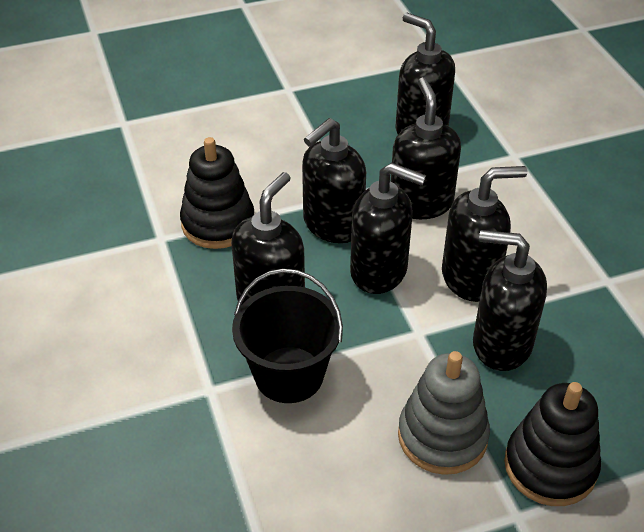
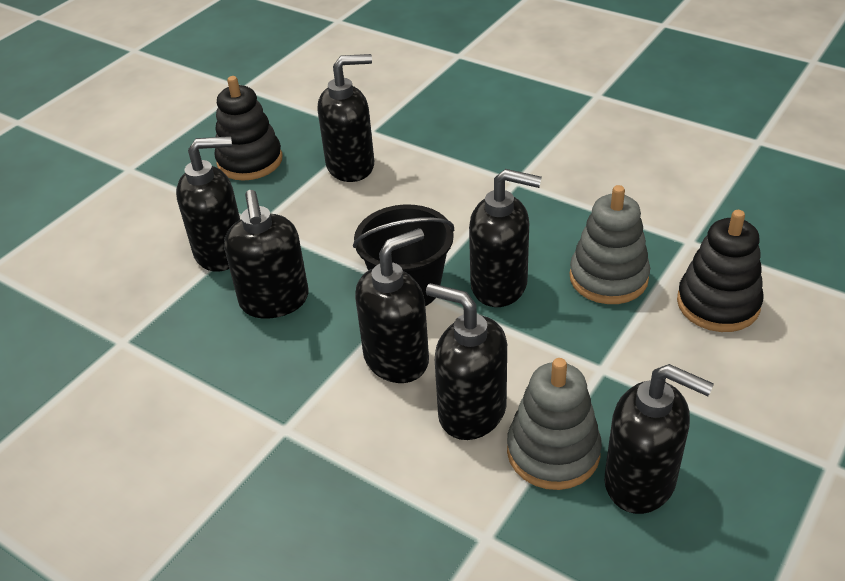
grey stacking toy: 1 -> 2

